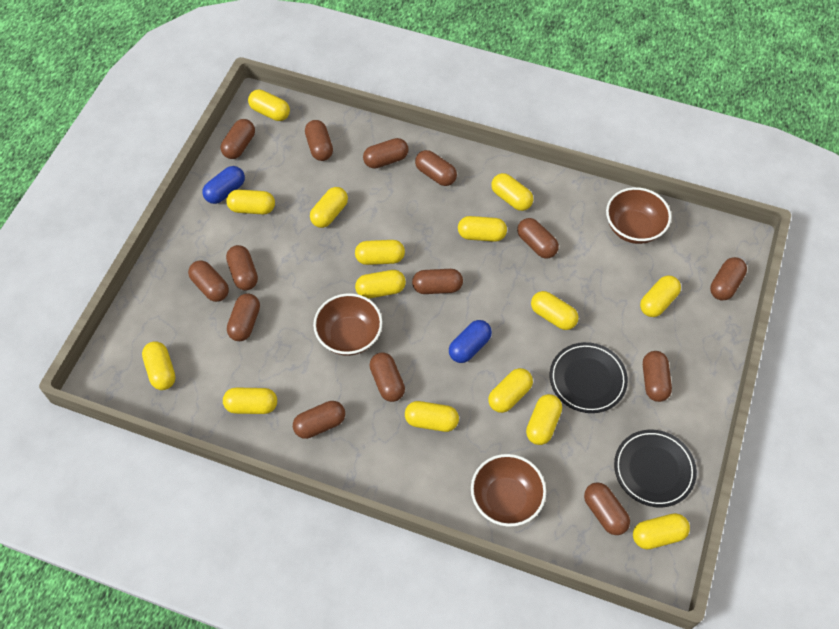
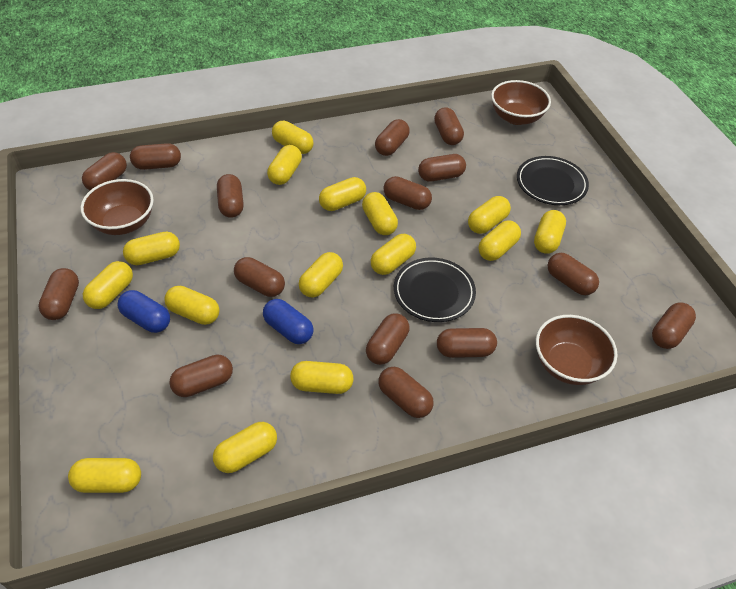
brown capsule: 14 -> 15

